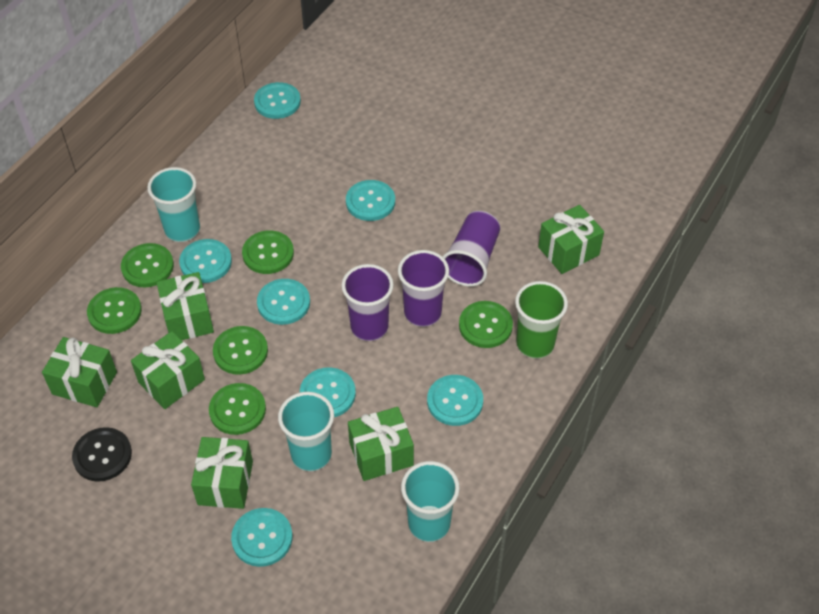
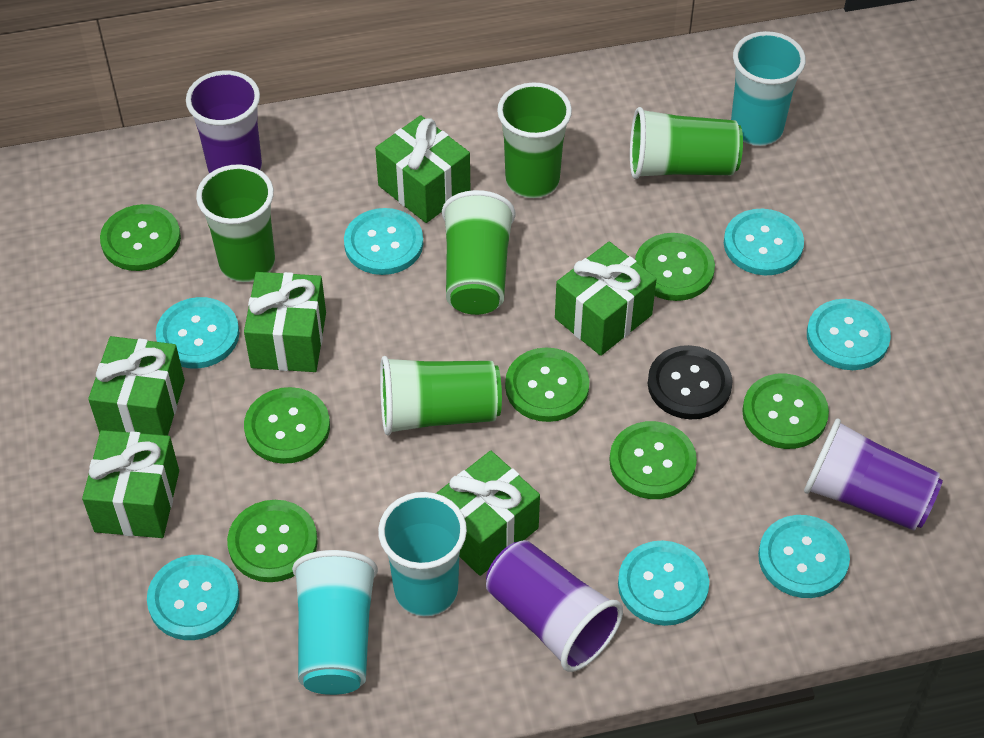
green button: 6 -> 7
green cup: 1 -> 5

